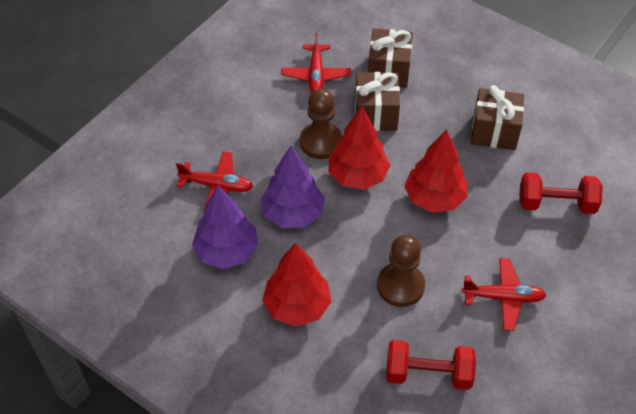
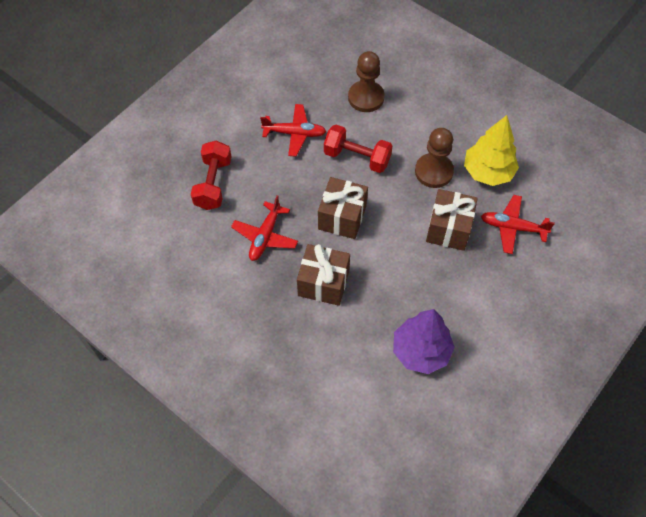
purple tree: 2 -> 1
red tree: 3 -> 0
yellow tree: 0 -> 1

